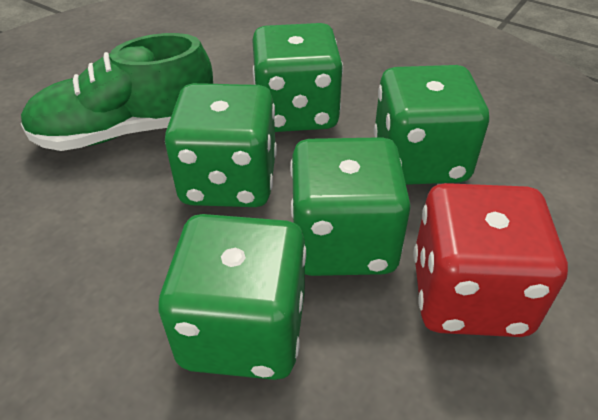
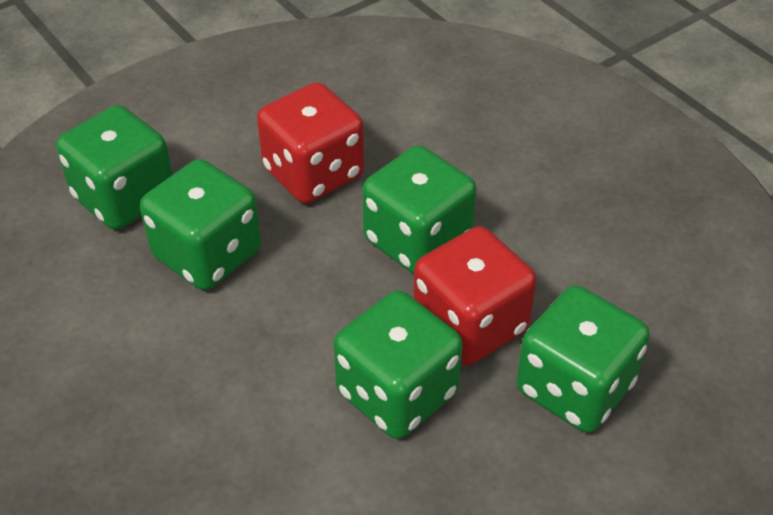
green shoe: 1 -> 0
red dice: 1 -> 2

